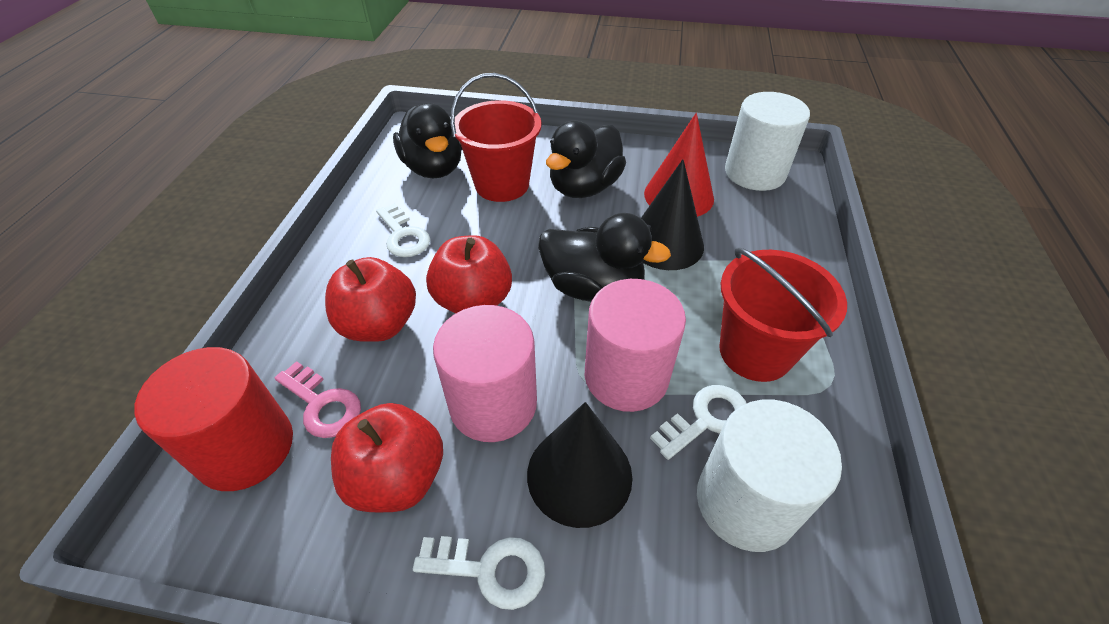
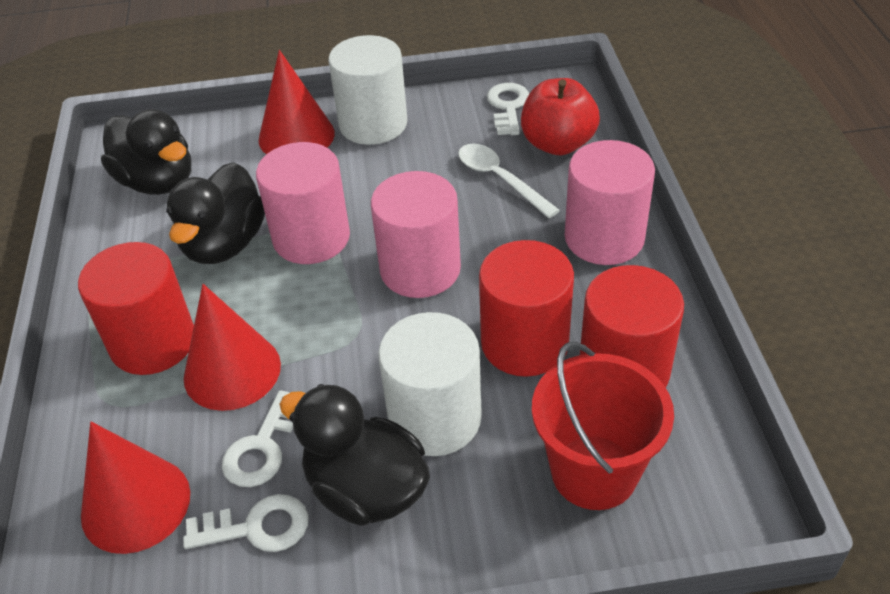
black cone: 2 -> 0
pink cylinder: 2 -> 3
pink key: 1 -> 0
red apple: 3 -> 1
red bucket: 2 -> 1
red cone: 1 -> 3
red cylinder: 1 -> 3
white spoon: 0 -> 1

